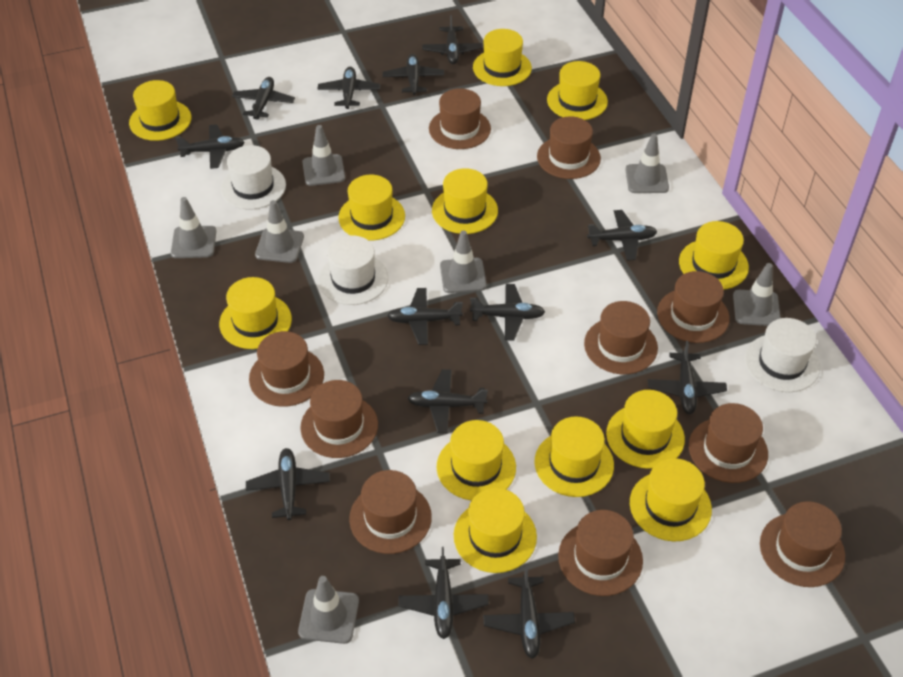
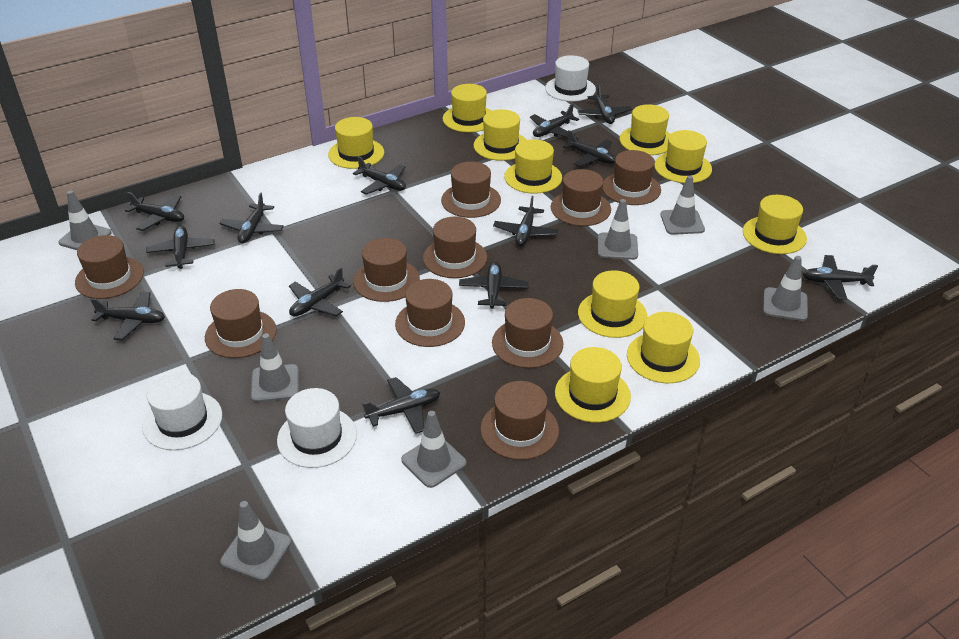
yellow hat: 12 -> 10

